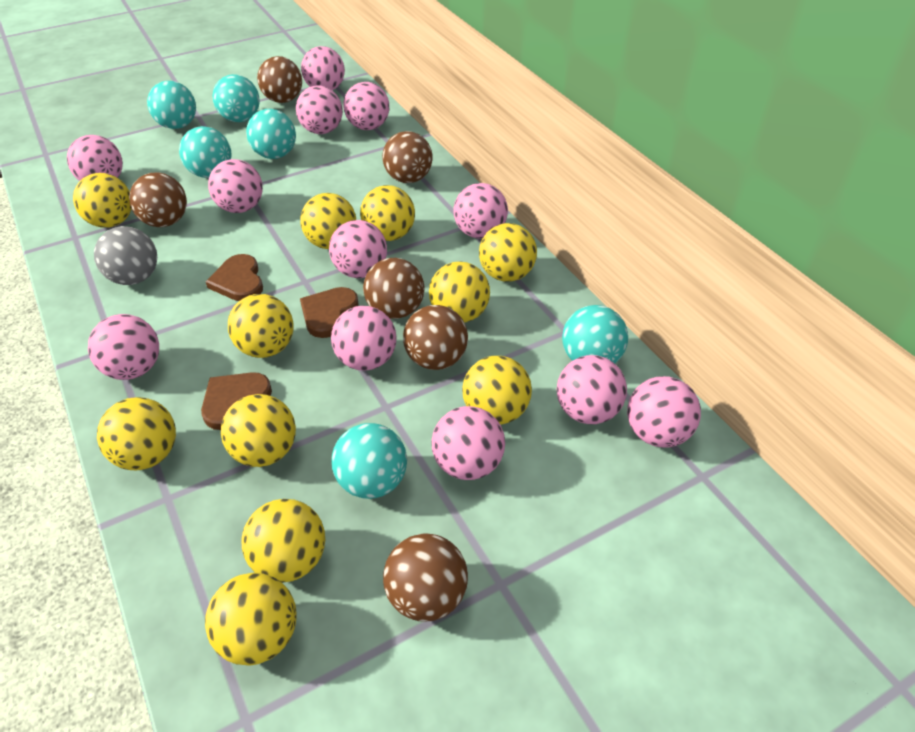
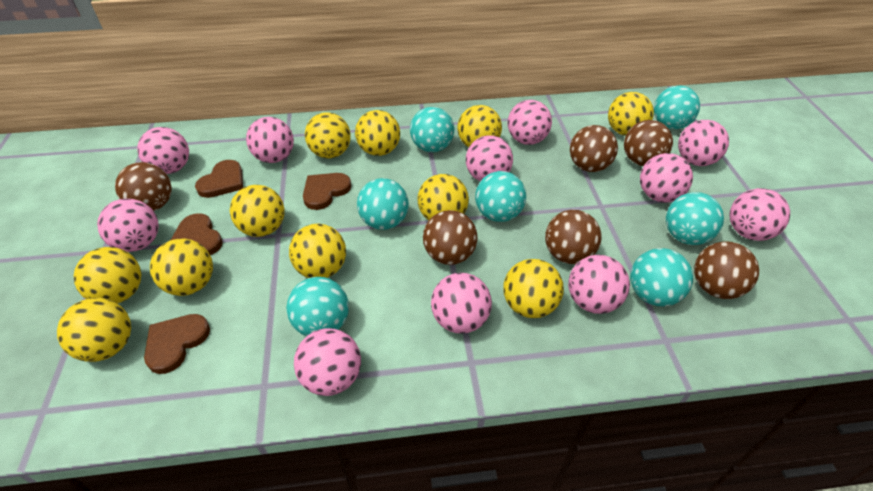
brown heart: 3 -> 4
grey ball: 1 -> 0
pink ball: 12 -> 11
turquoise ball: 6 -> 7

